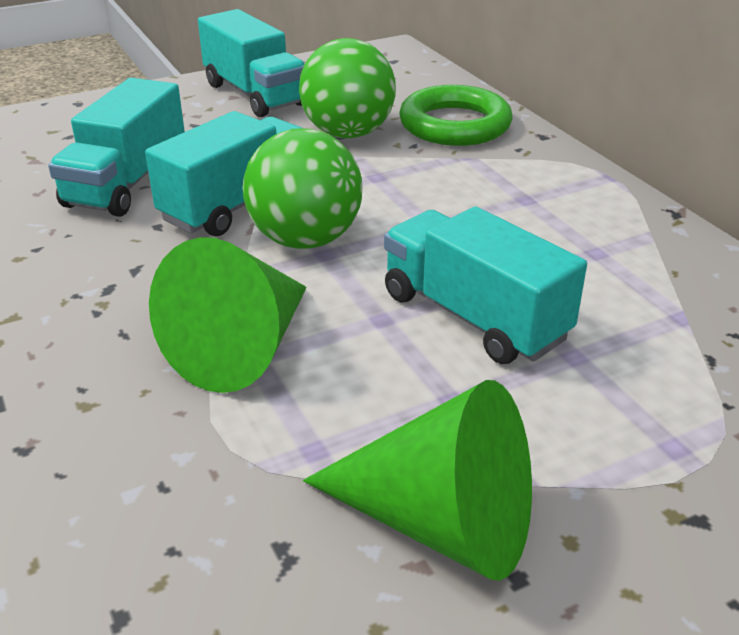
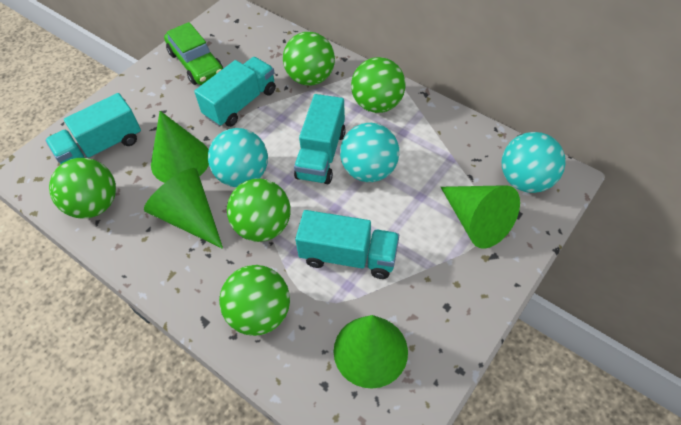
green ball: 2 -> 5
green car: 0 -> 1
green cone: 2 -> 4
green ring: 1 -> 0
turquoise ball: 0 -> 3

